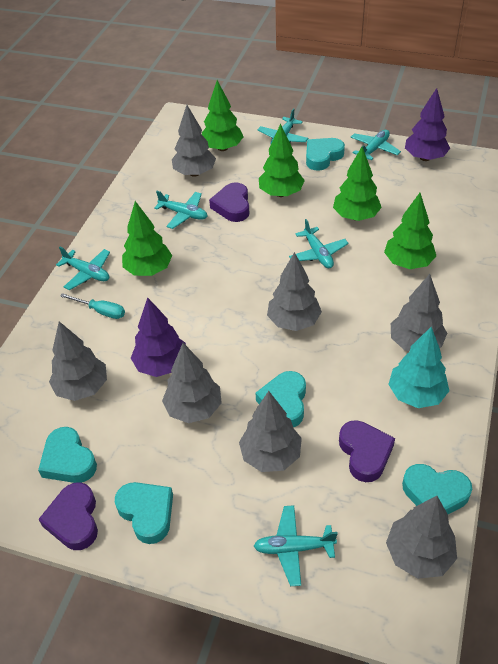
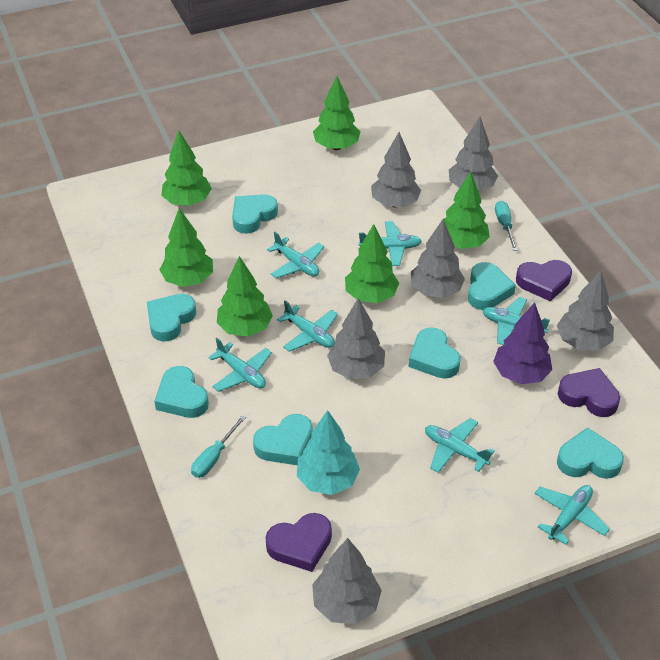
green tree: 5 -> 6
grey tree: 7 -> 6
purple tree: 2 -> 1
turquoise heart: 5 -> 7
turquoise plane: 6 -> 7
turquoise screwdriver: 1 -> 2

